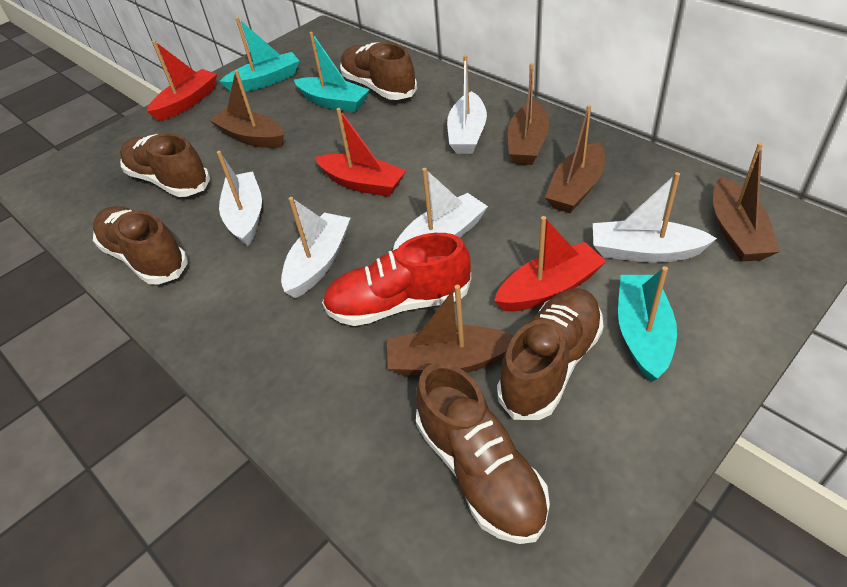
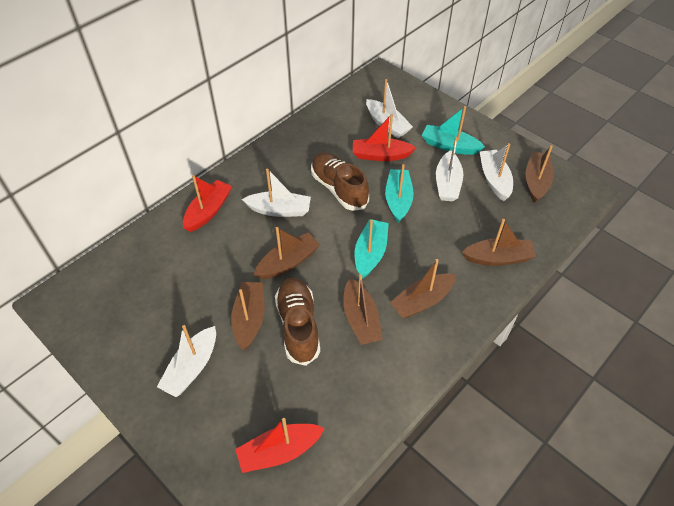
brown boat: 5 -> 6
brown shoe: 5 -> 2
red shoe: 1 -> 0

